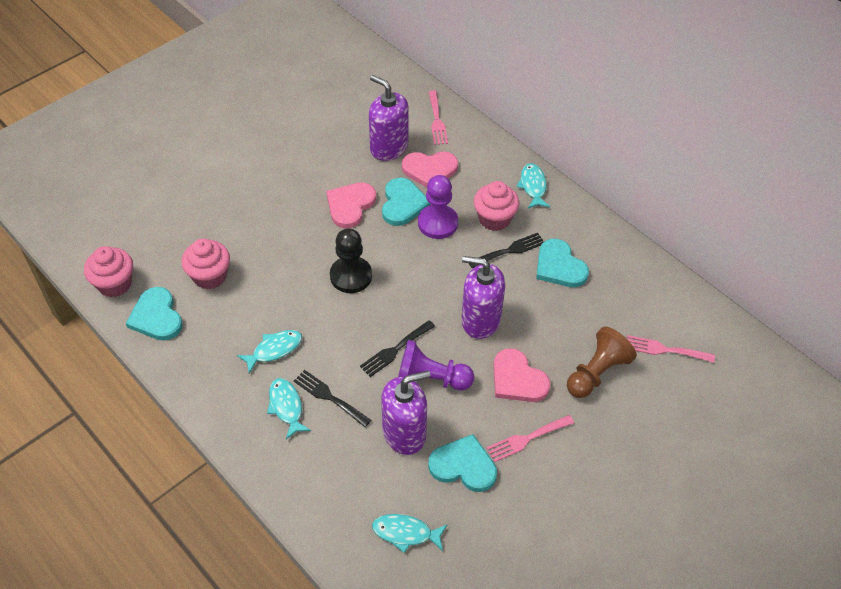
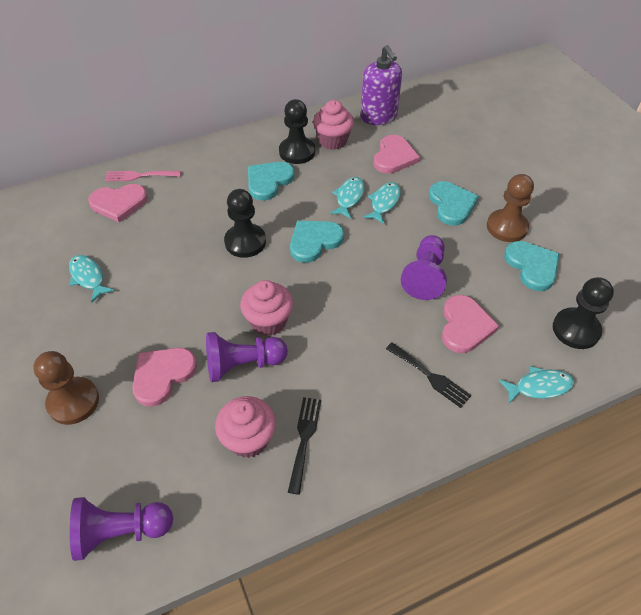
black fork: 3 -> 2
black pawn: 1 -> 3
brown pawn: 1 -> 2
pink fork: 3 -> 1
pink heart: 3 -> 4
purple pawn: 2 -> 3
purple soap dispenser: 3 -> 1

